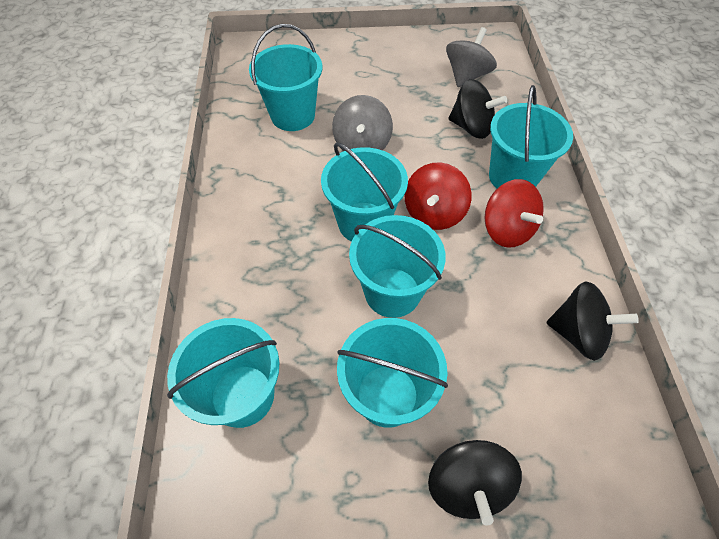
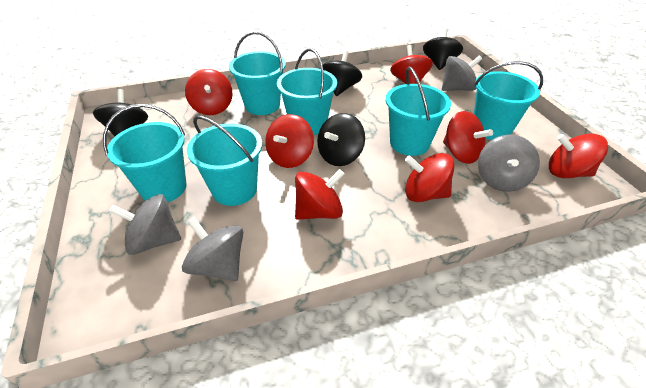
black spinning top: 3 -> 4
grey spinning top: 2 -> 4
red spinning top: 2 -> 7

